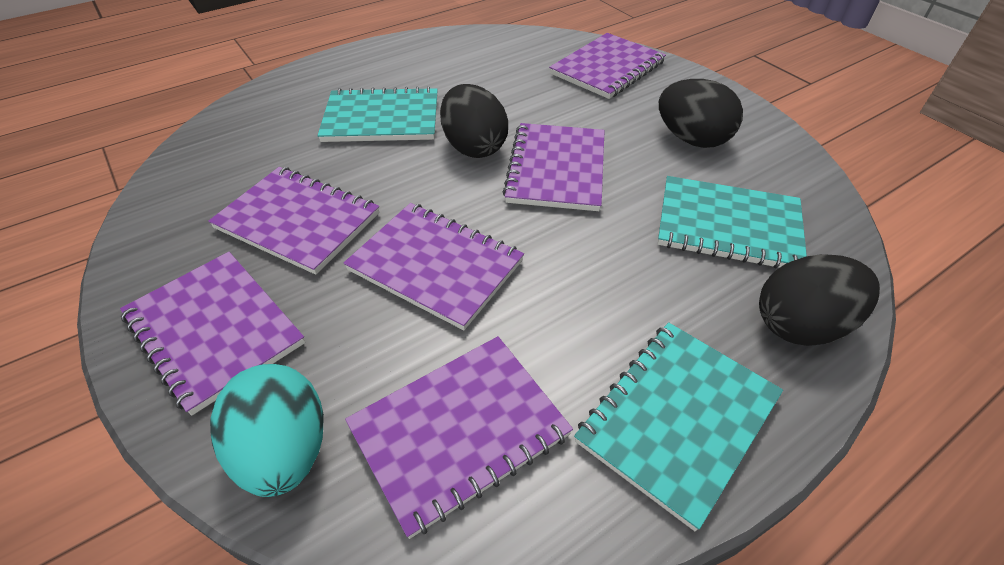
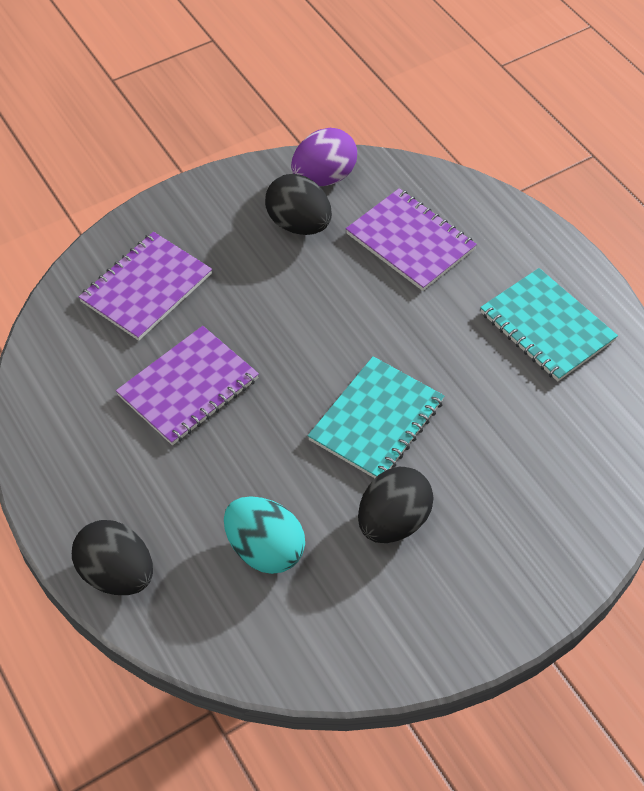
purple egg: 0 -> 1
purple notebook: 6 -> 3
turquoise notebook: 3 -> 2

